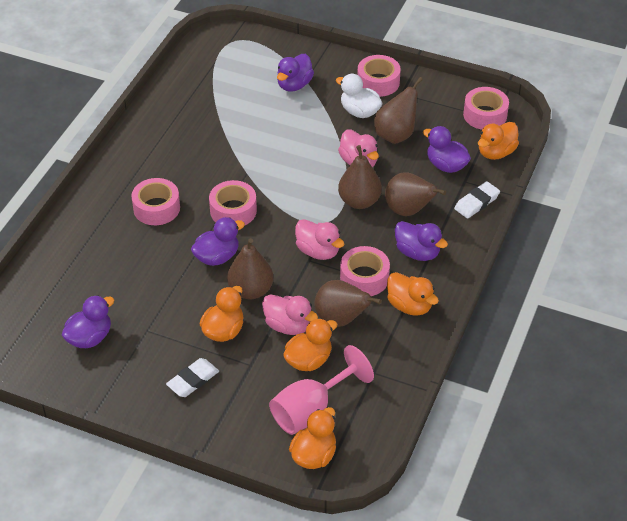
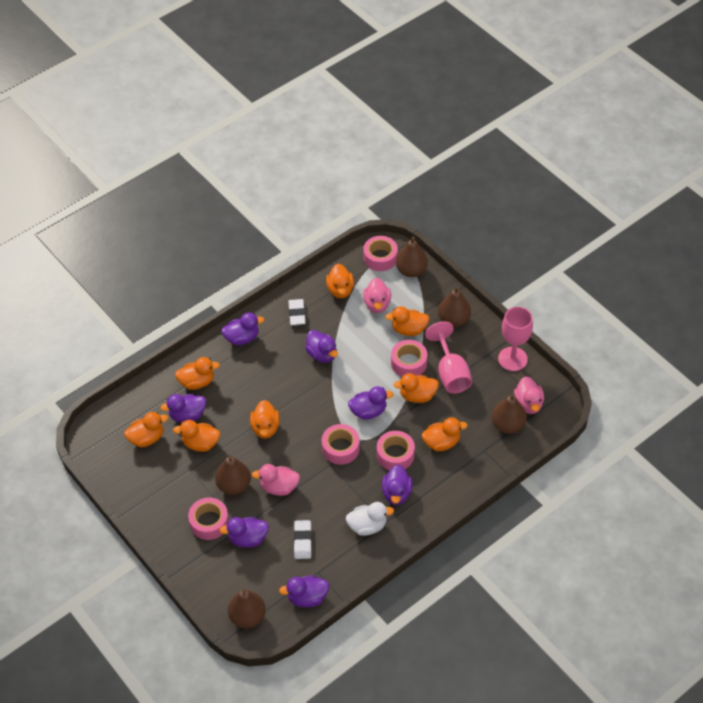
orange duck: 5 -> 8
pink goblet: 1 -> 2
purple duck: 5 -> 7

